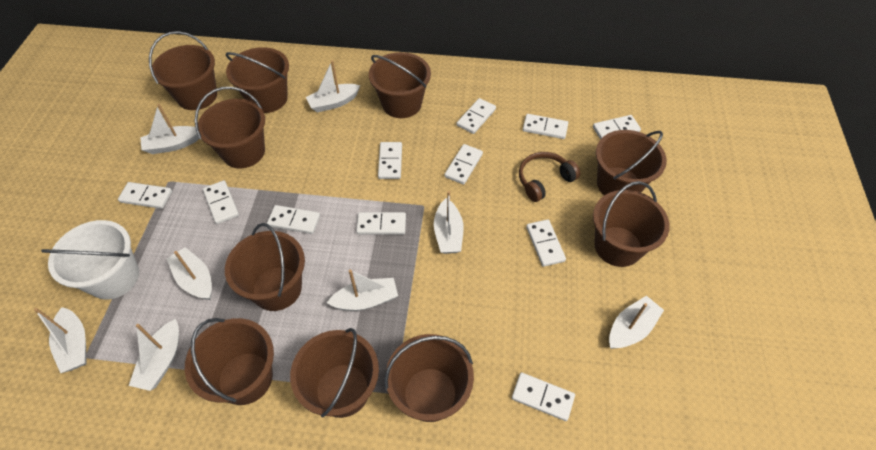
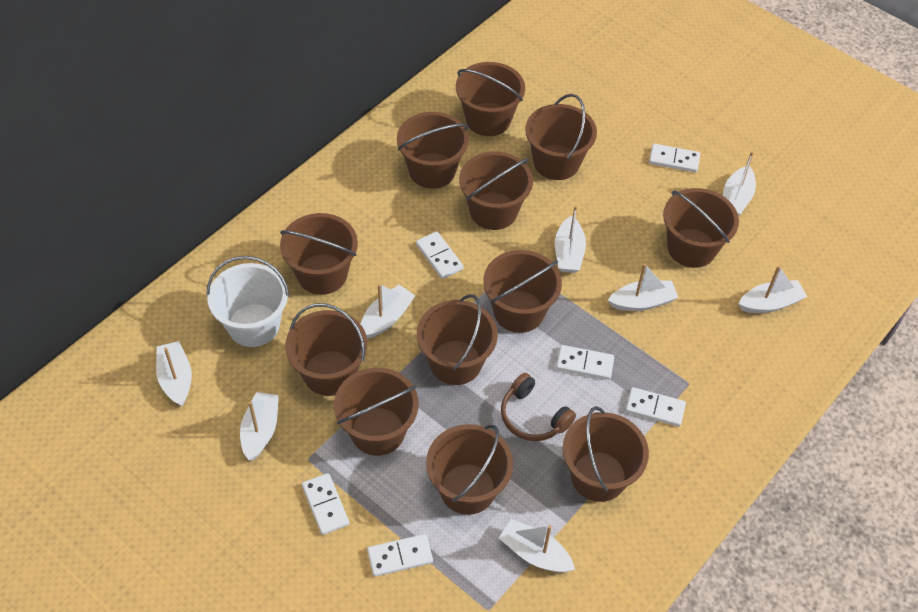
brown bucket: 10 -> 12
white domino: 11 -> 6

